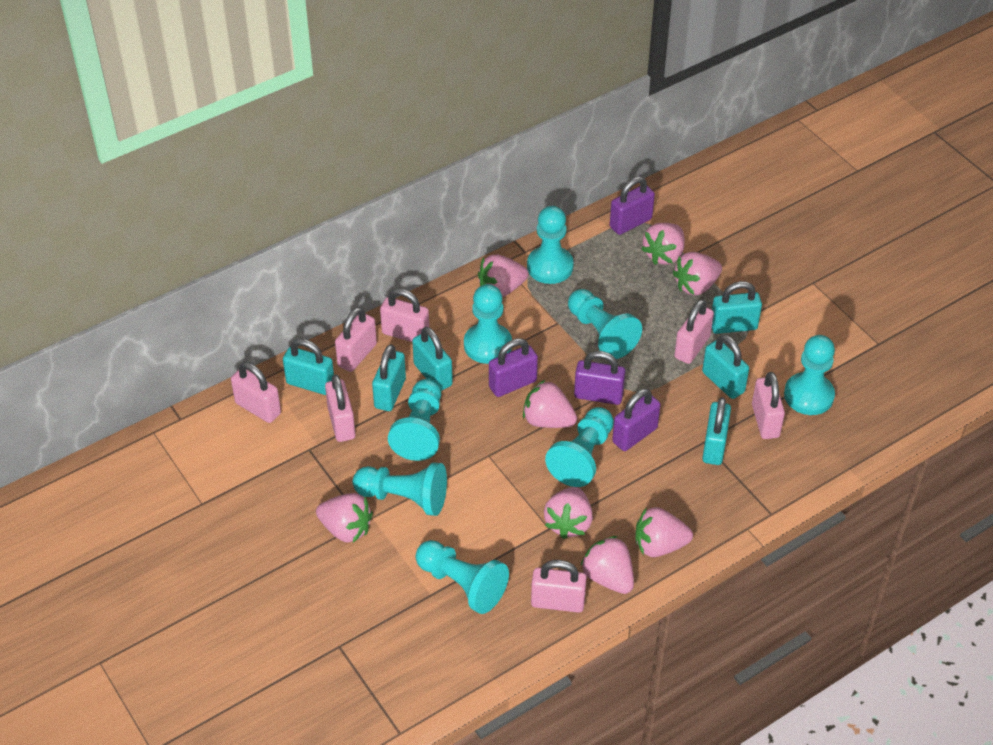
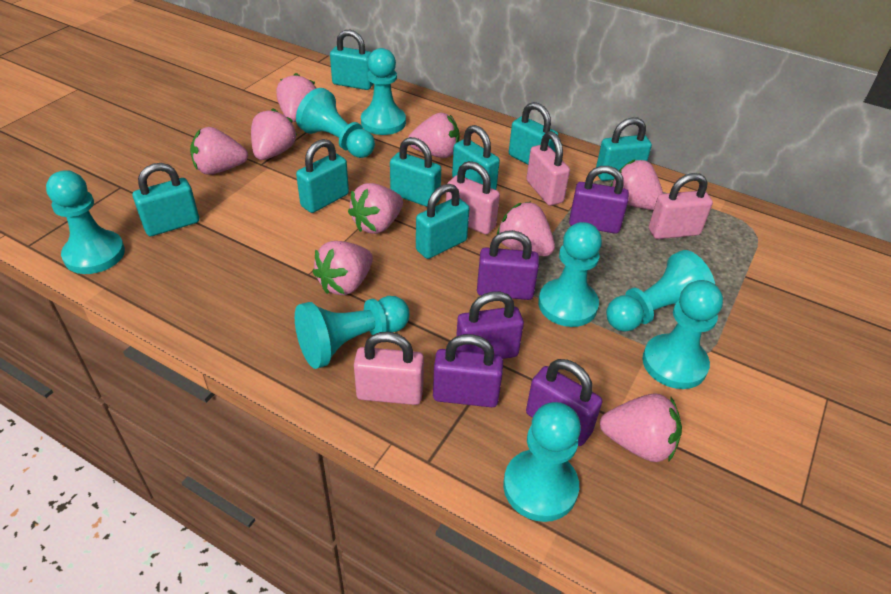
pink padlock: 7 -> 4
pink strawberry: 8 -> 9
purple padlock: 4 -> 5
turquoise padlock: 6 -> 8

